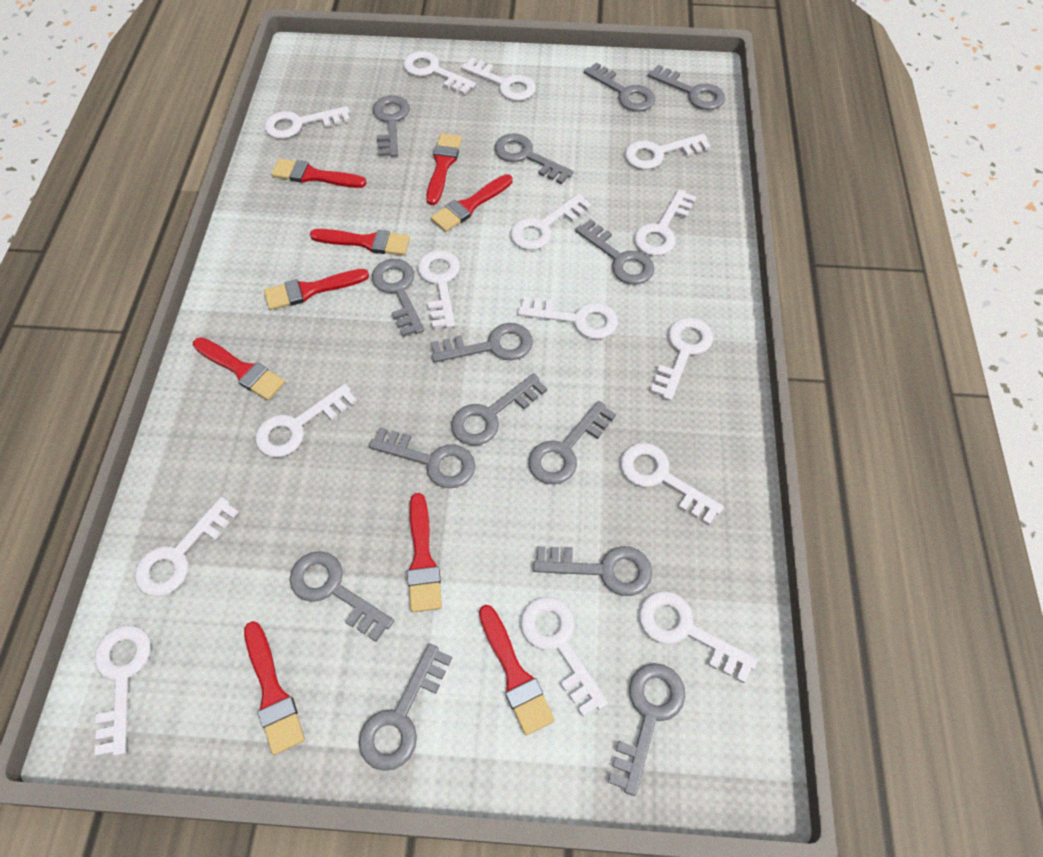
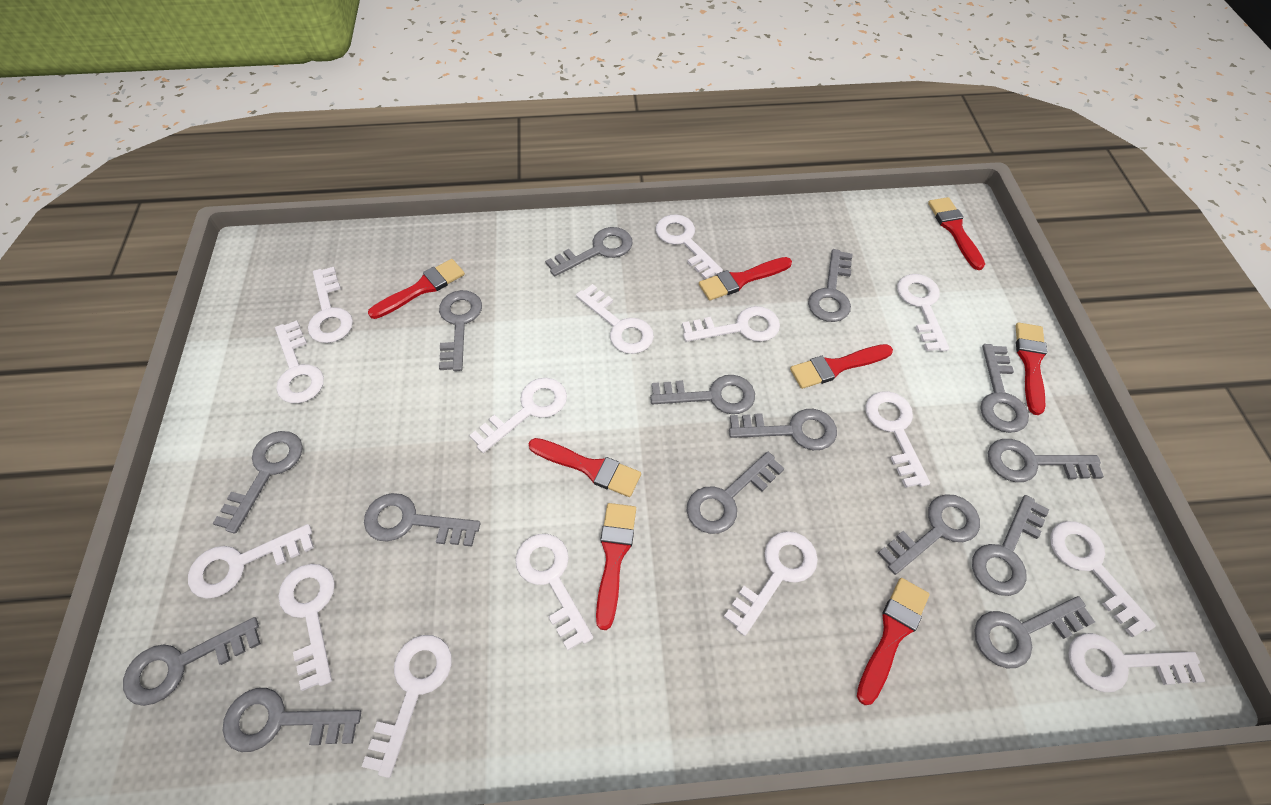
grey key: 14 -> 15
red brush: 9 -> 8

